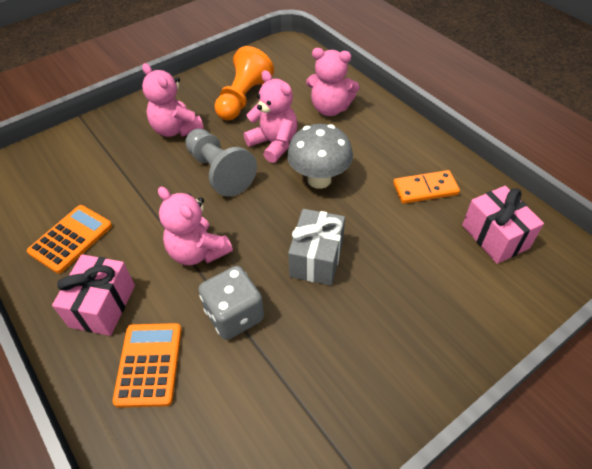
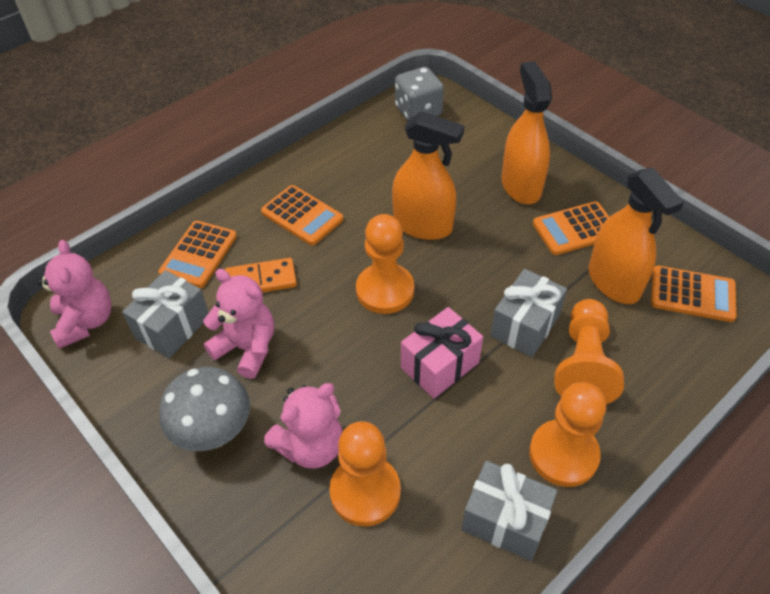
grey gift: 1 -> 3
grey pawn: 1 -> 0
orange calculator: 2 -> 4
orange pawn: 1 -> 4
orange spray bottle: 0 -> 3
pink gift: 2 -> 1
pink teddy bear: 4 -> 3

